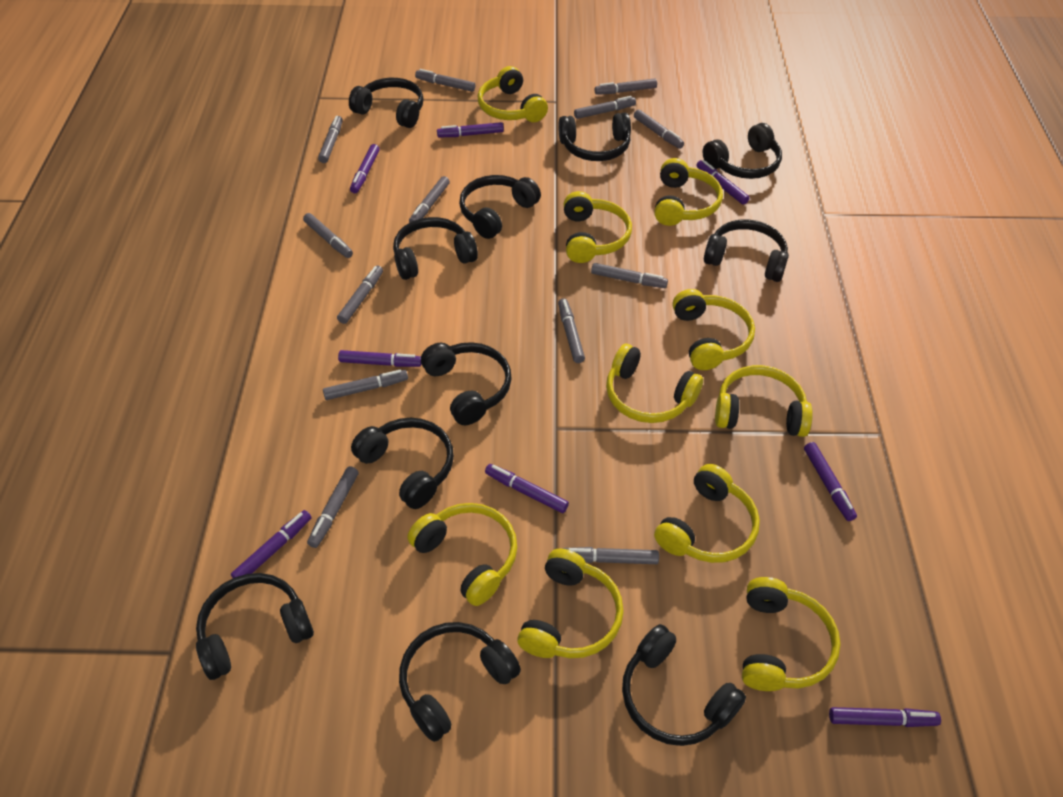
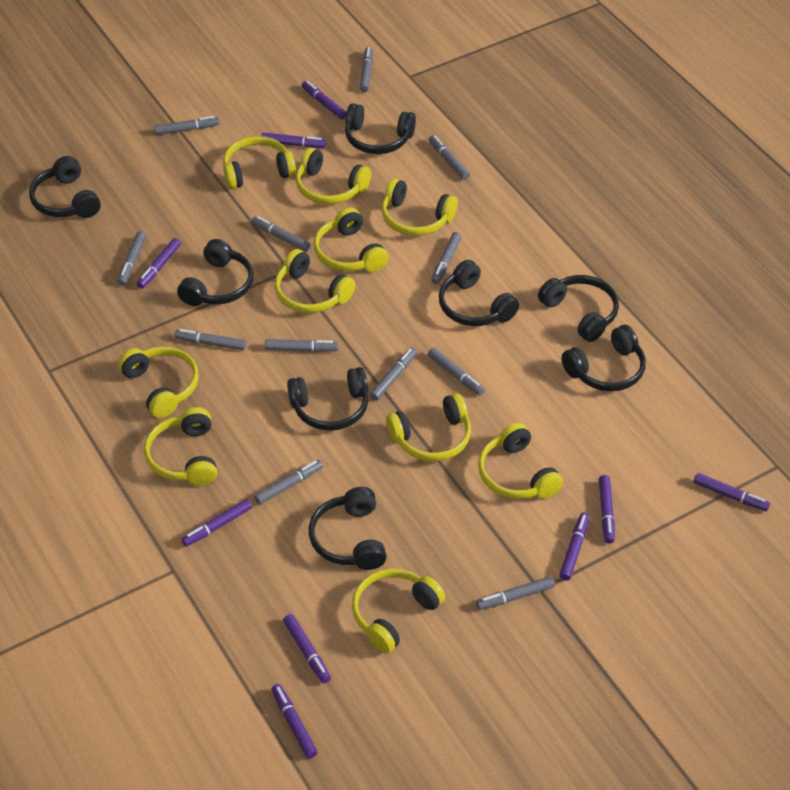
black headphones: 11 -> 8
grey marker: 13 -> 12
purple marker: 8 -> 9

